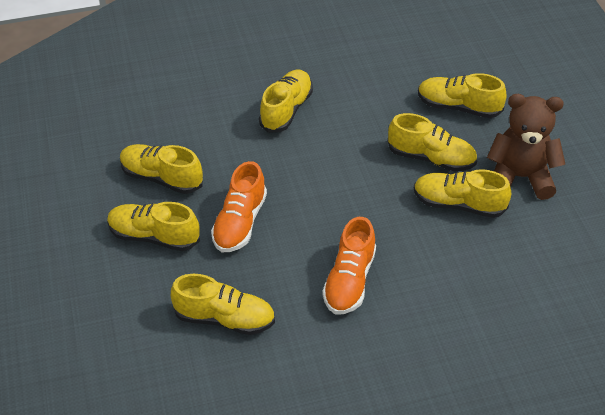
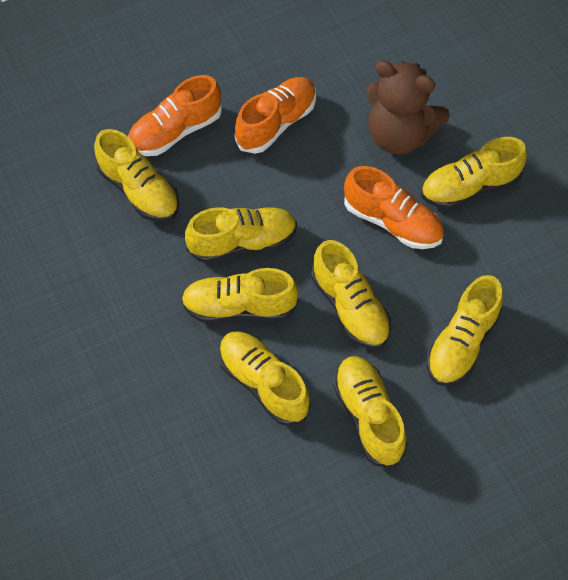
orange shoe: 2 -> 3
yellow shoe: 7 -> 8

